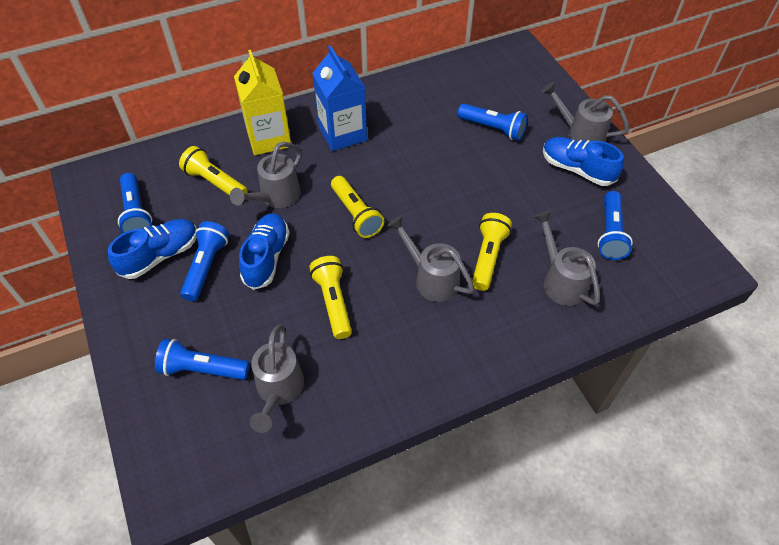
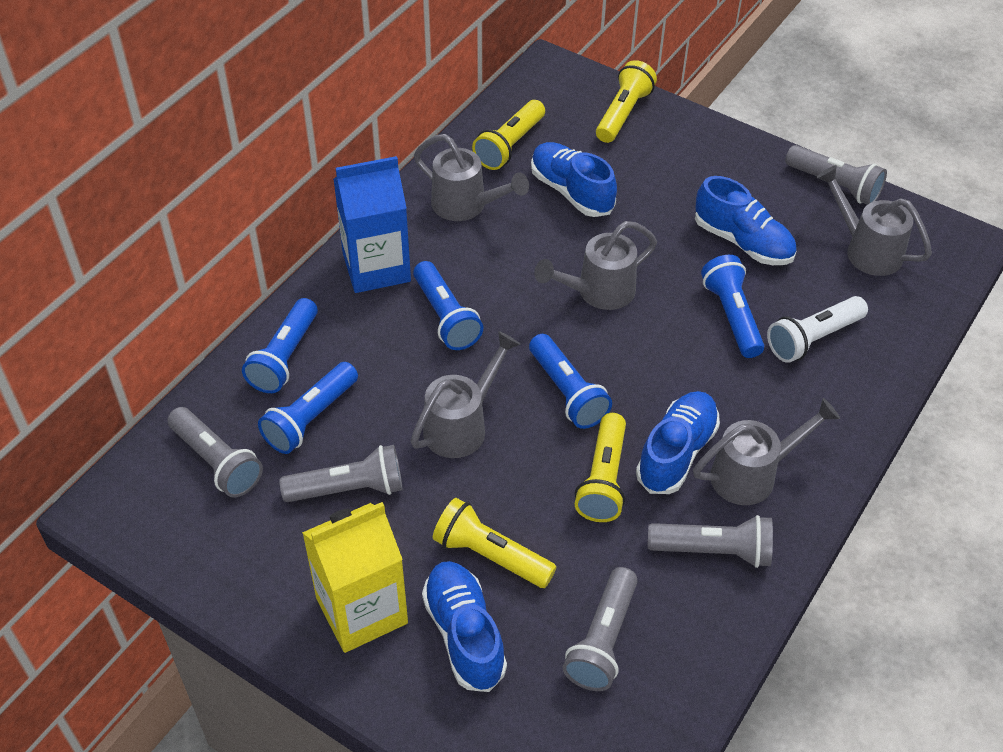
blue shoe: 3 -> 4
grey flashlight: 0 -> 5
white flashlight: 0 -> 1

